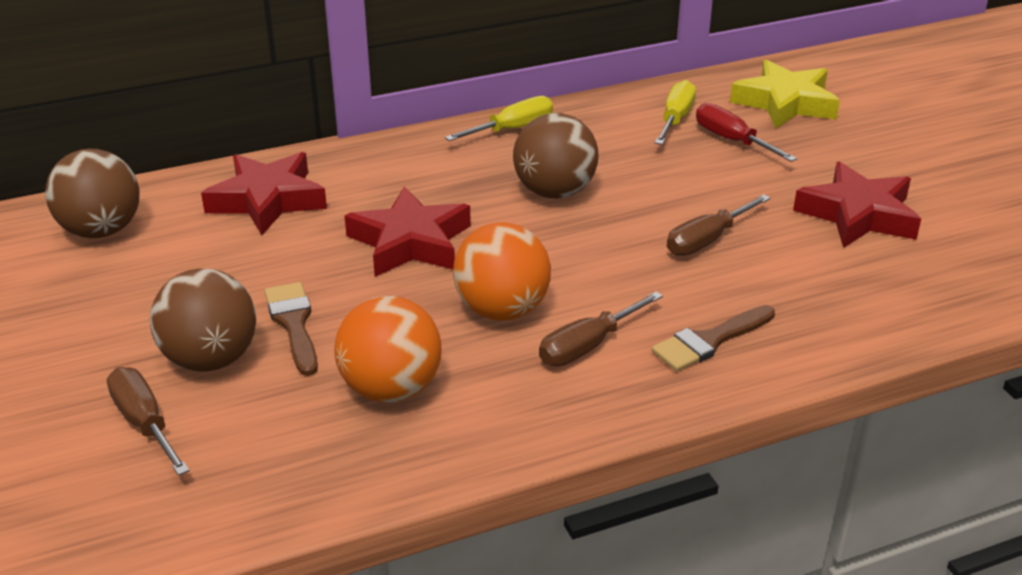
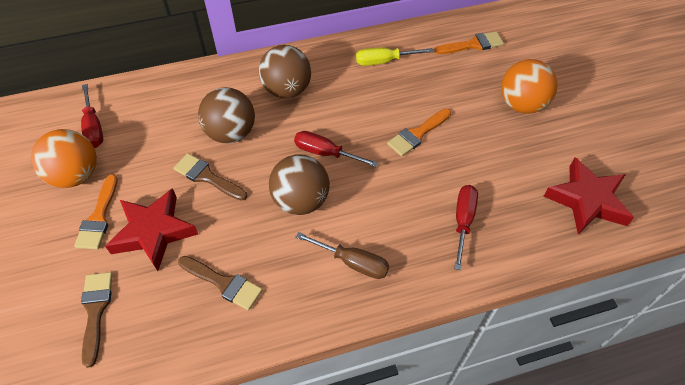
brown brush: 2 -> 3
brown screwdriver: 3 -> 1
orange brush: 0 -> 3
red screwdriver: 1 -> 3
red star: 3 -> 2
yellow screwdriver: 2 -> 1
yellow star: 1 -> 0

